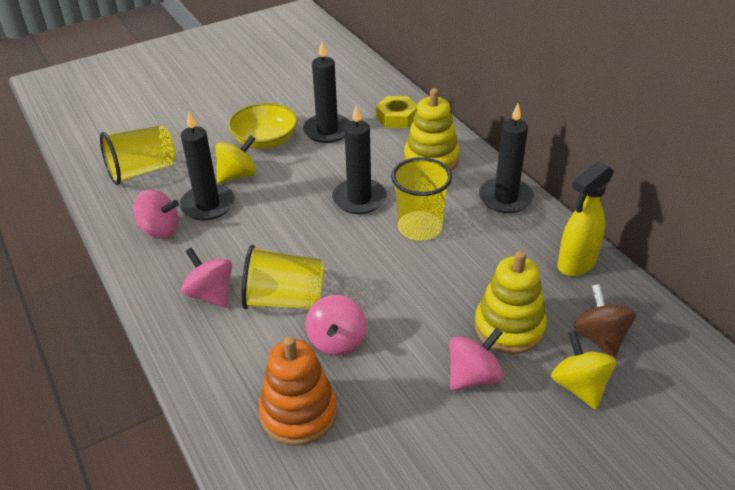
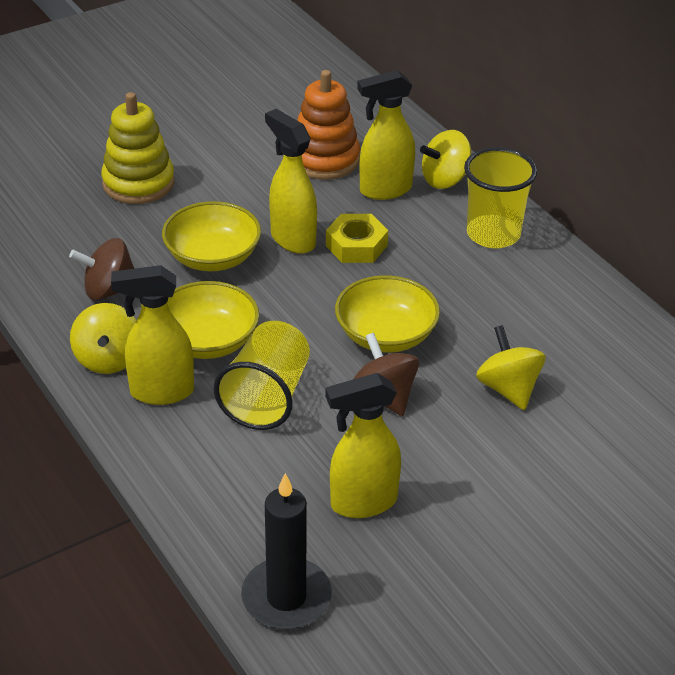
black candle: 4 -> 1
brown spinning top: 1 -> 2
pink spinning top: 4 -> 0
yellow bowl: 1 -> 3
yellow cup: 3 -> 2
yellow spinning top: 2 -> 3
yellow spray bottle: 1 -> 4
yellow stacking toy: 2 -> 1

